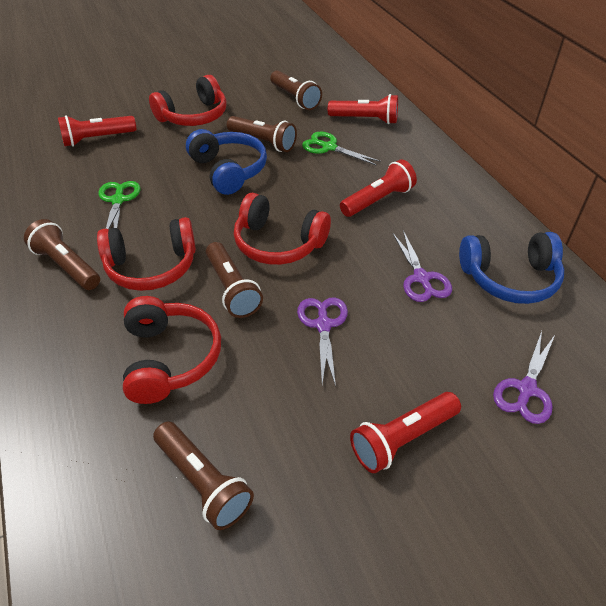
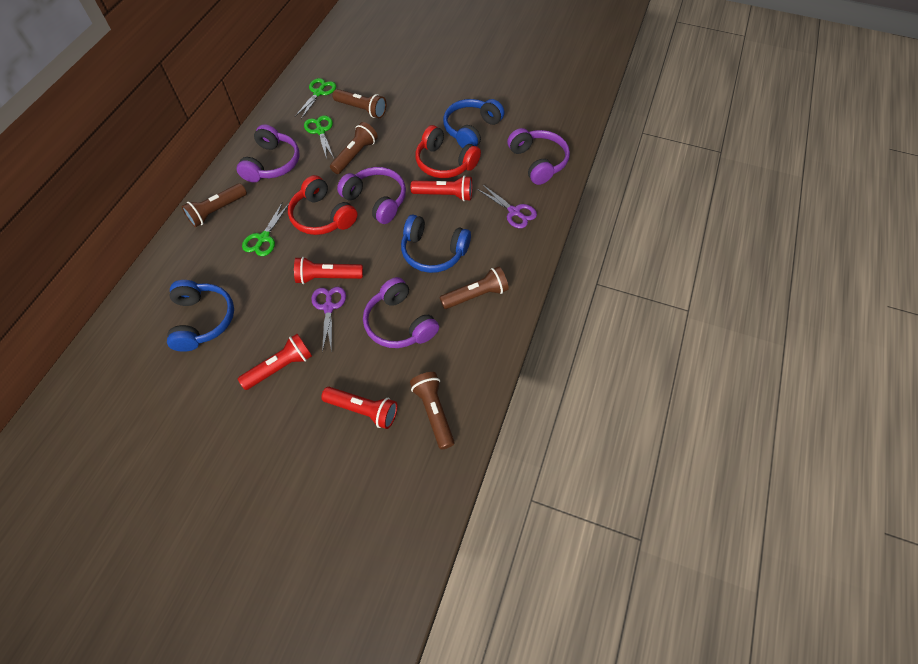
blue headphones: 2 -> 3
green scissors: 2 -> 3
purple headphones: 0 -> 4
purple scissors: 3 -> 2
red headphones: 4 -> 2

